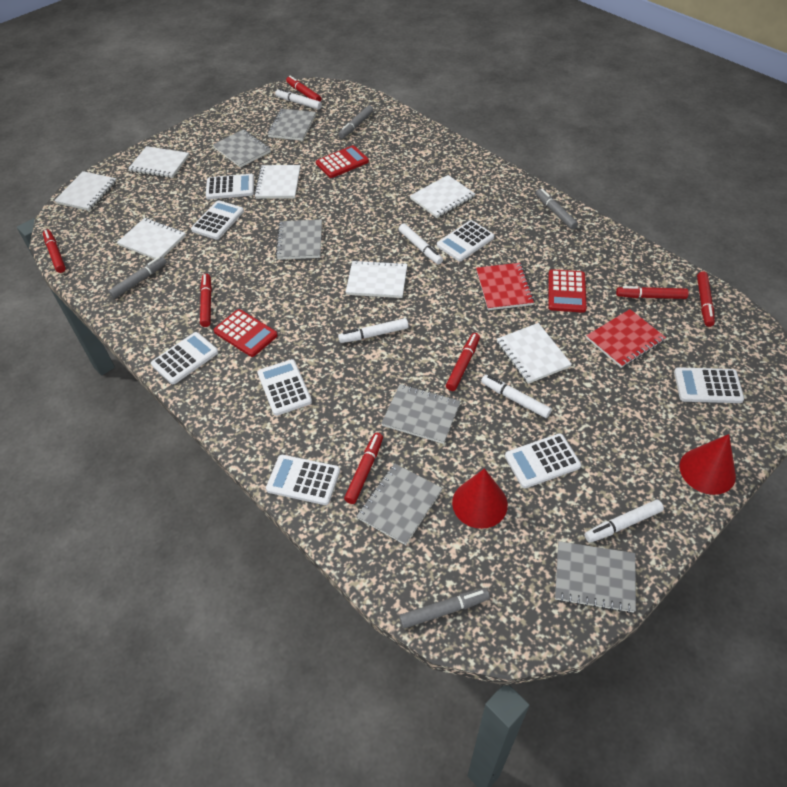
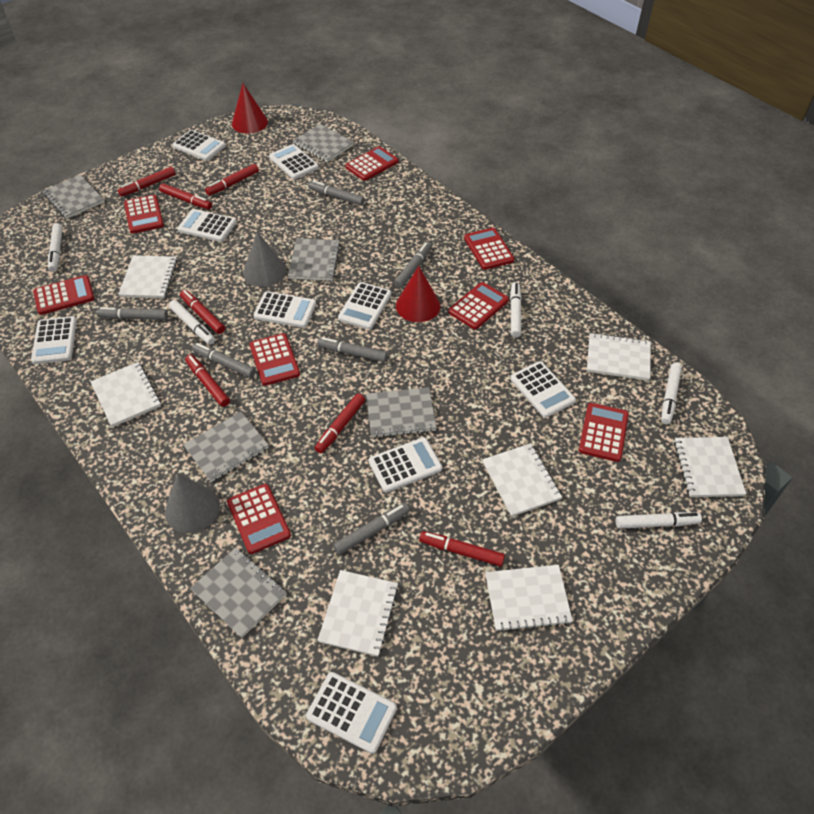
grey cone: 0 -> 2
grey marker: 4 -> 6
red calculator: 3 -> 8
red notebook: 2 -> 0
white calculator: 8 -> 9

